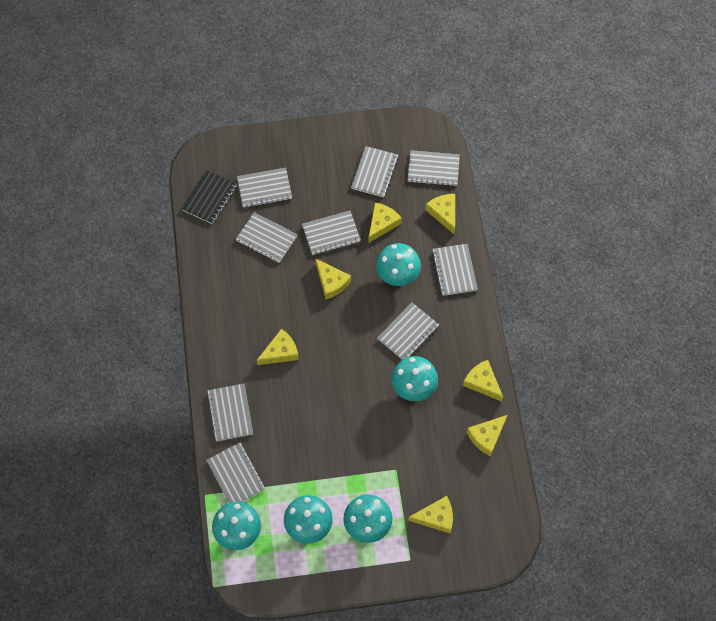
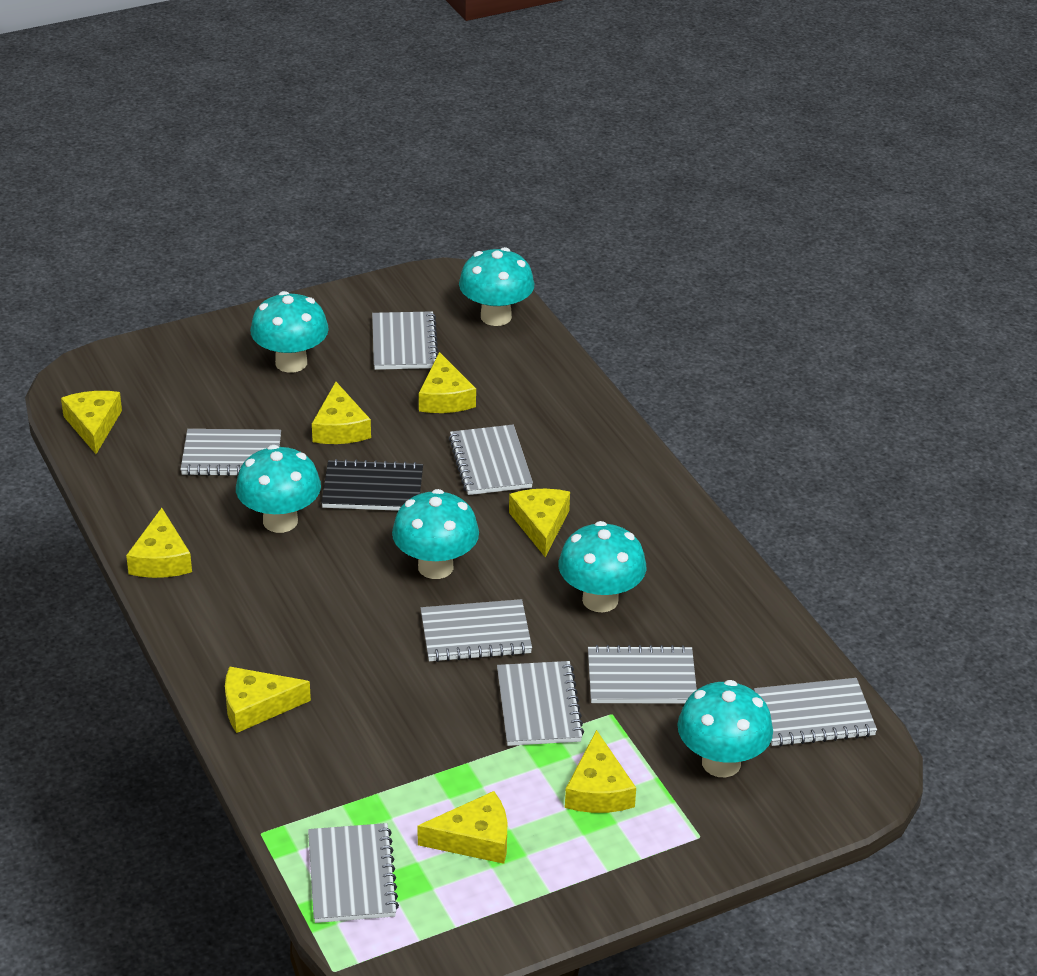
grey notebook: 9 -> 8
turquoise mushroom: 5 -> 6
yellow cheese: 7 -> 8

